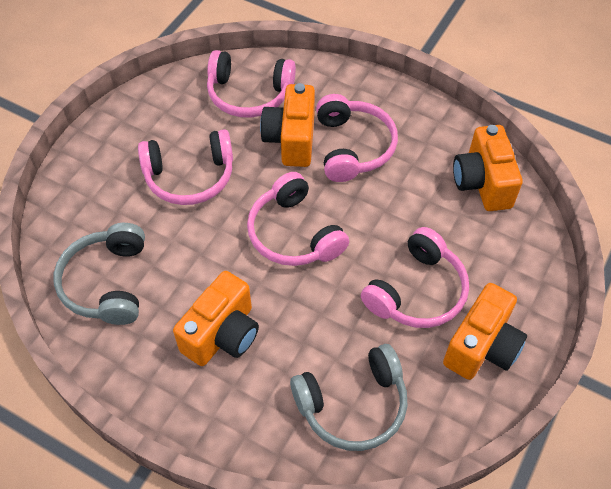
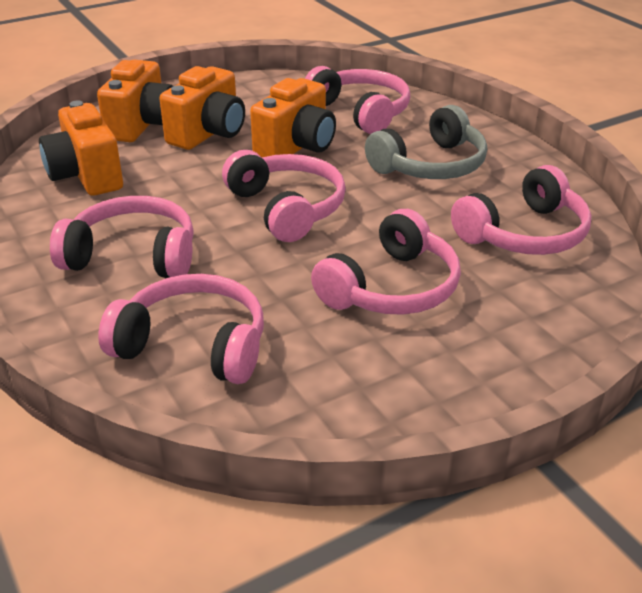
grey headphones: 2 -> 1
pink headphones: 5 -> 6

